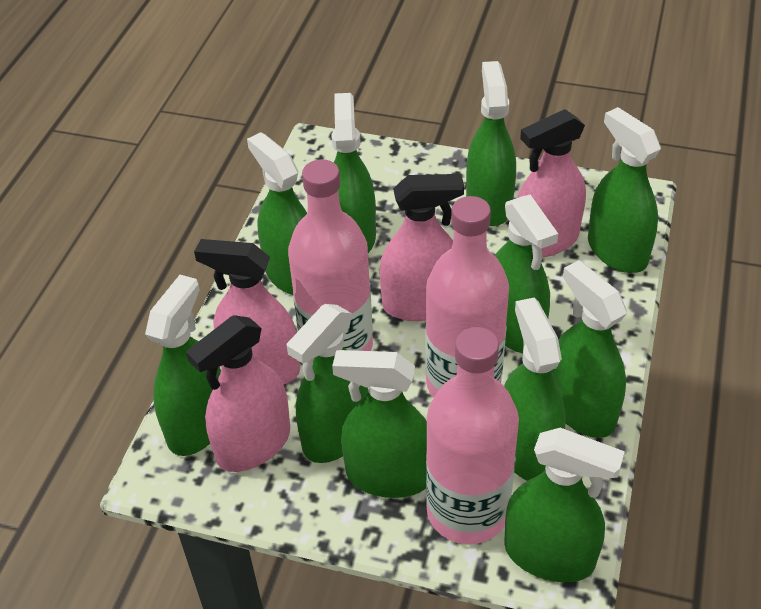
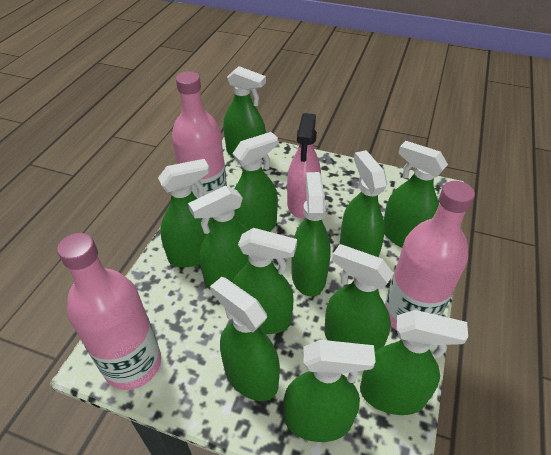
green spray bottle: 11 -> 12
pink spray bottle: 4 -> 1

